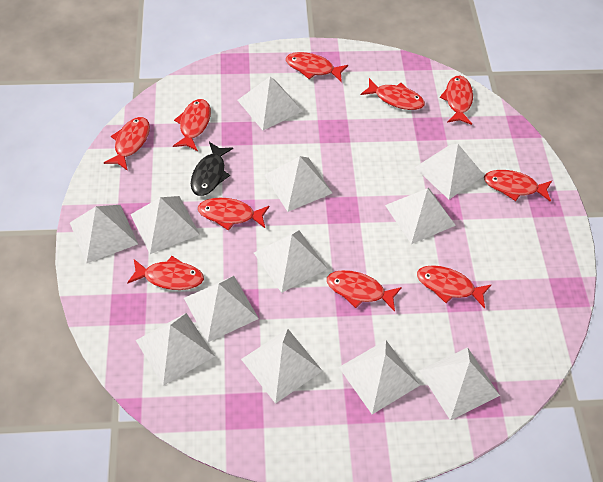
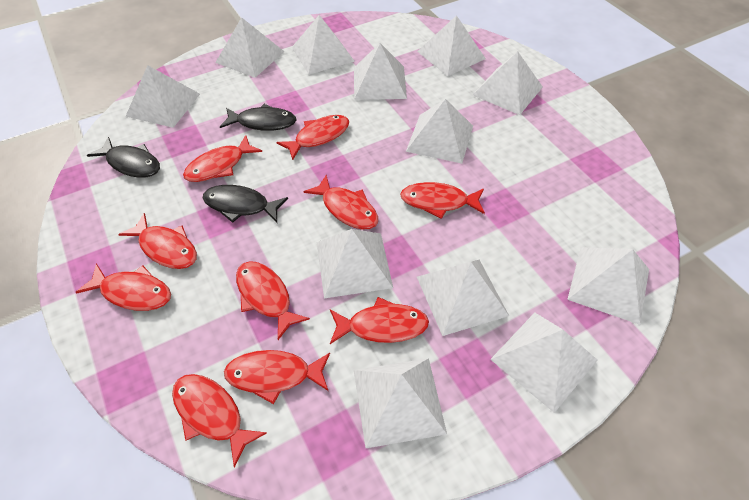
black fish: 1 -> 3

